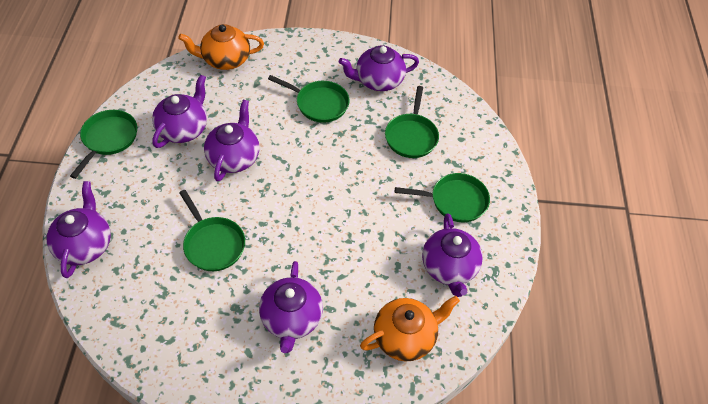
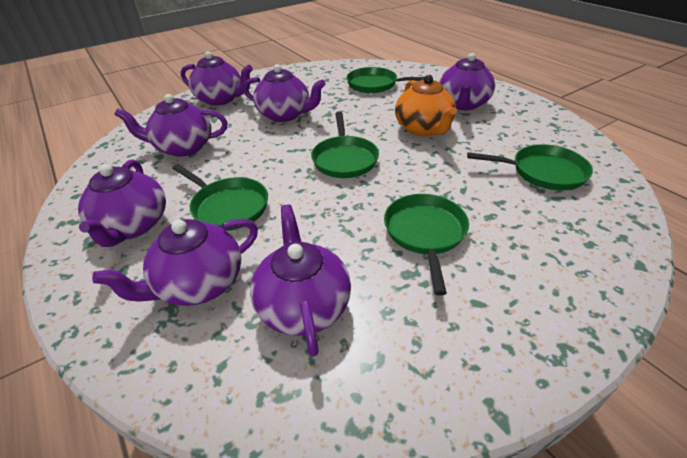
orange teapot: 2 -> 1
purple teapot: 6 -> 7

